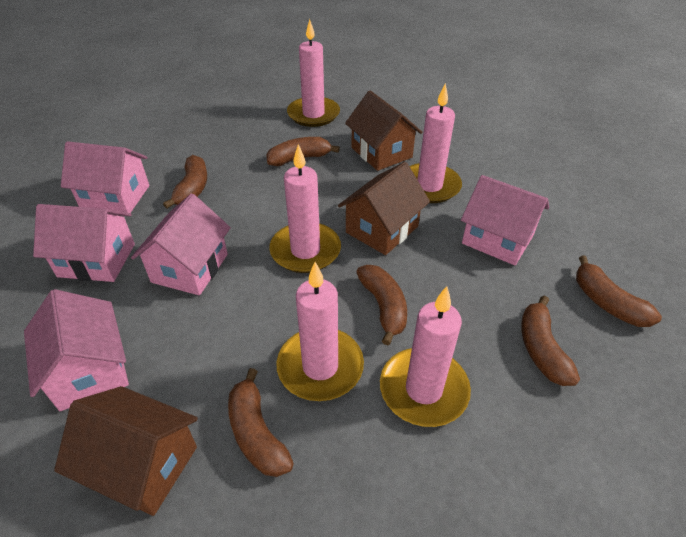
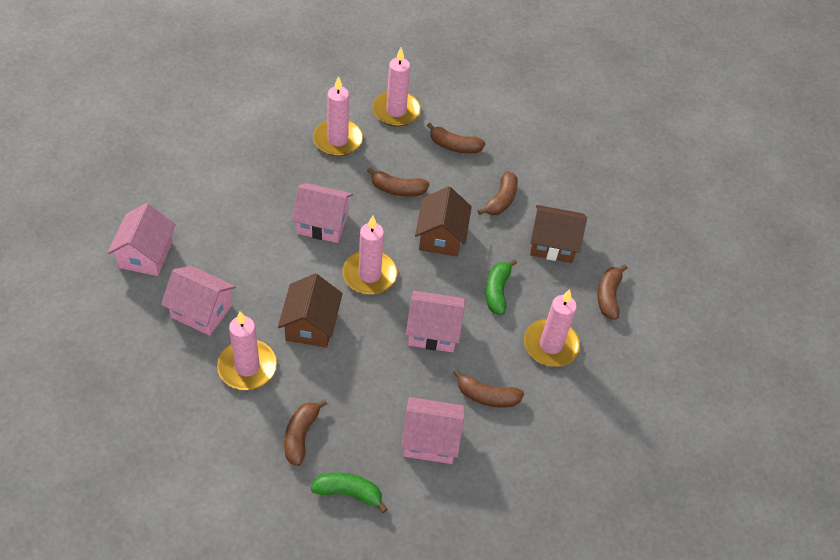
green banana: 0 -> 2

